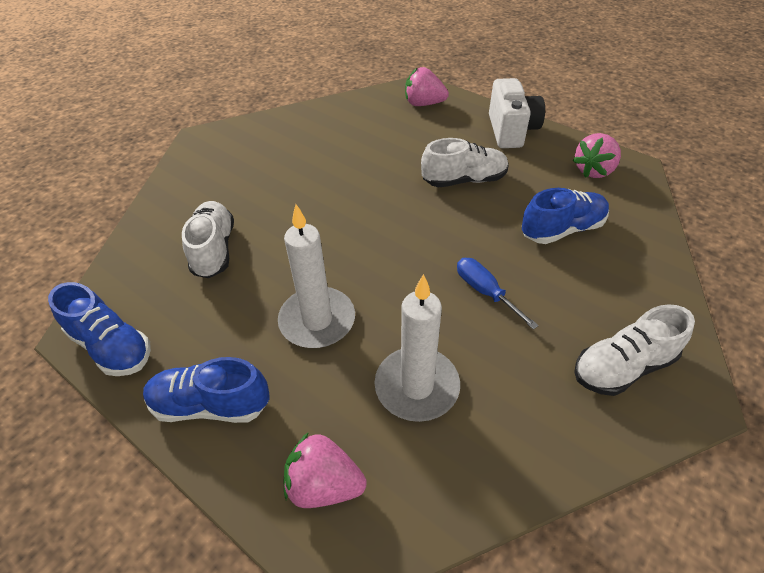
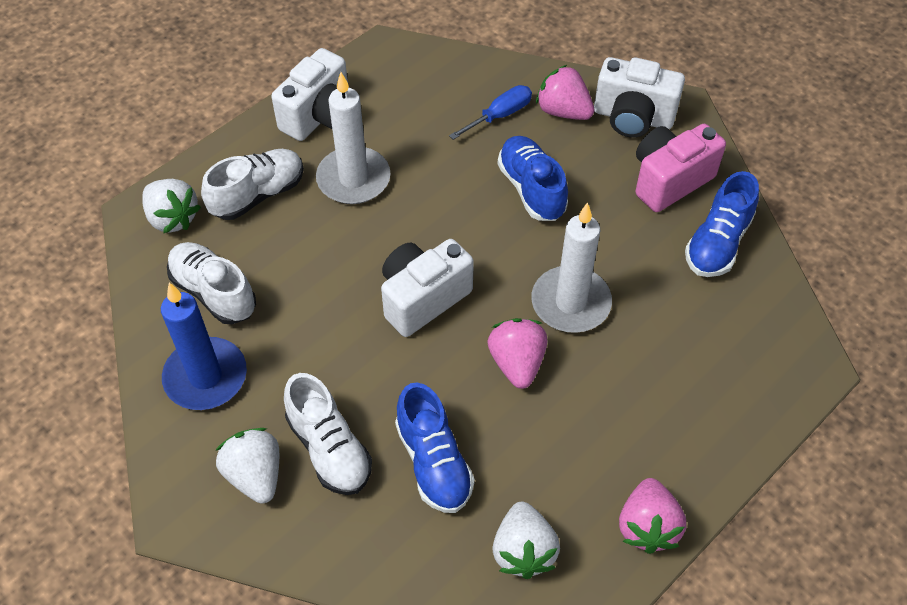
blue candle: 0 -> 1
pink camera: 0 -> 1
white camera: 1 -> 3
white strawberry: 0 -> 3

